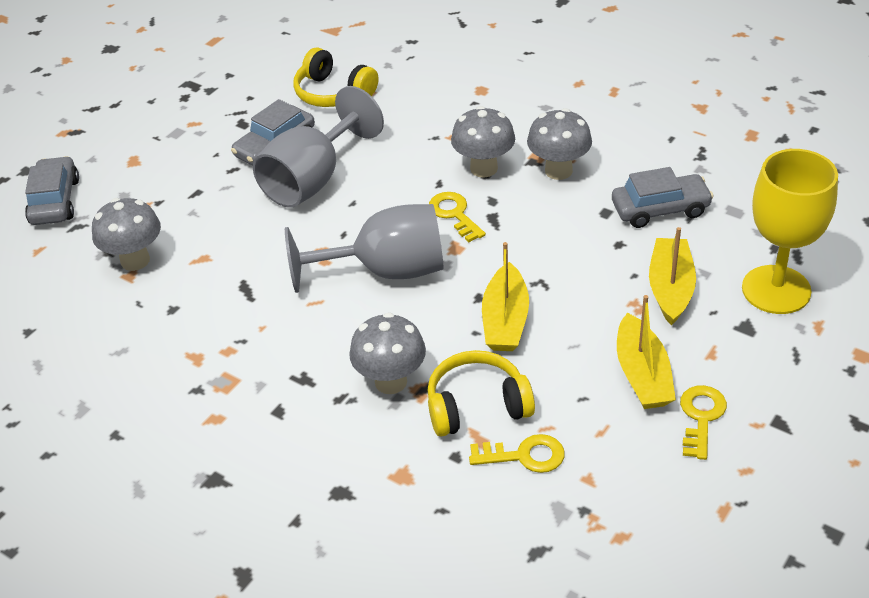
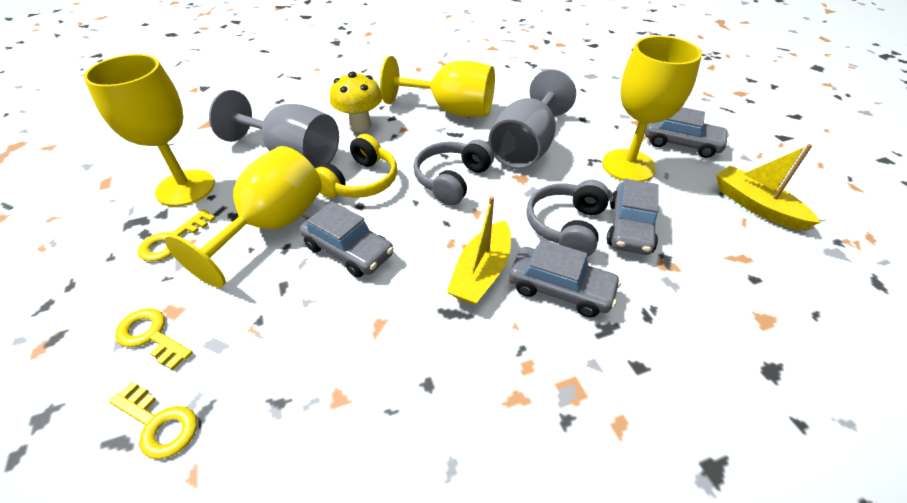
grey car: 3 -> 4
grey headphones: 0 -> 2
grey mushroom: 4 -> 0
yellow boat: 3 -> 2
yellow goblet: 1 -> 4
yellow headphones: 2 -> 1
yellow mushroom: 0 -> 1

